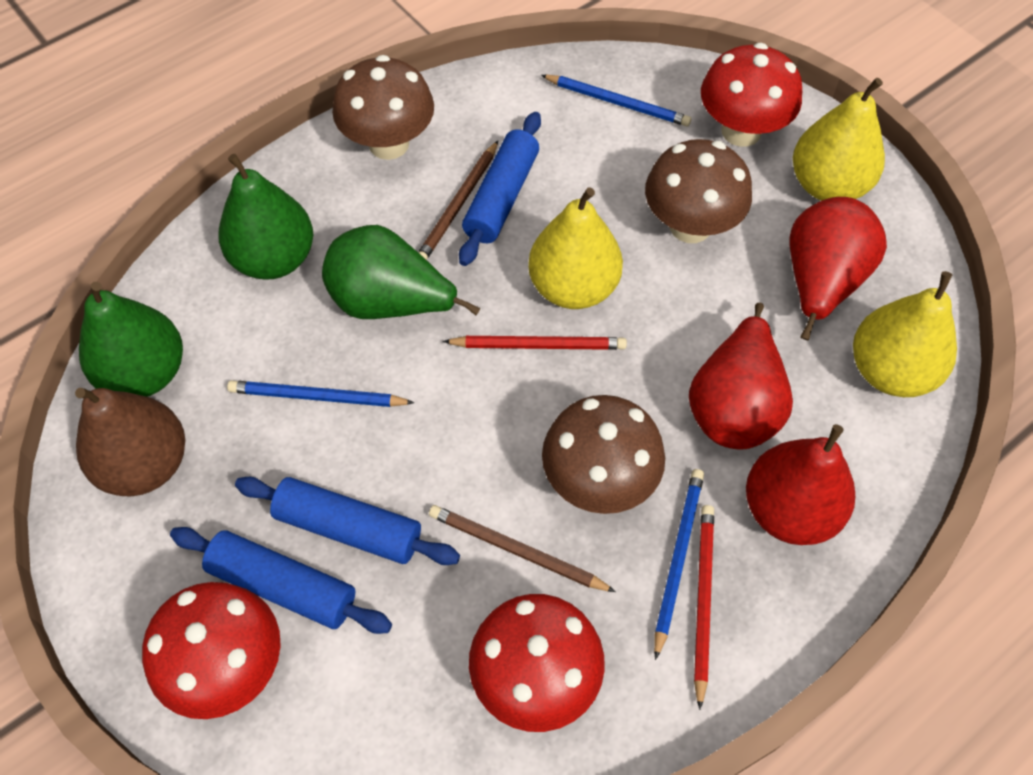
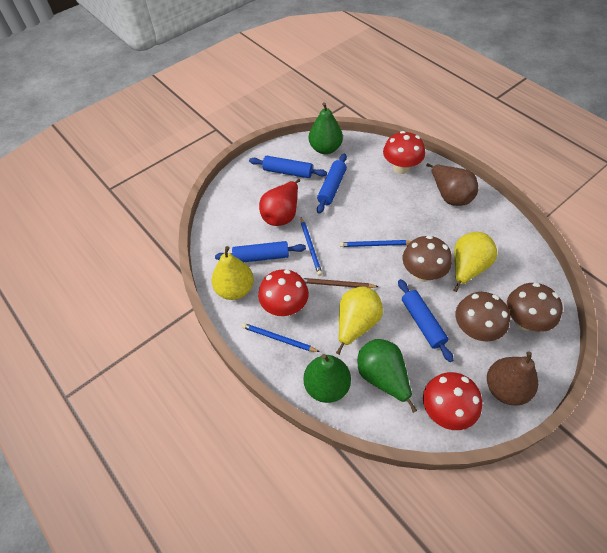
blue rolling pin: 3 -> 4
brown pear: 1 -> 2
brown pencil: 2 -> 1
red pear: 3 -> 1
red pencil: 2 -> 0

